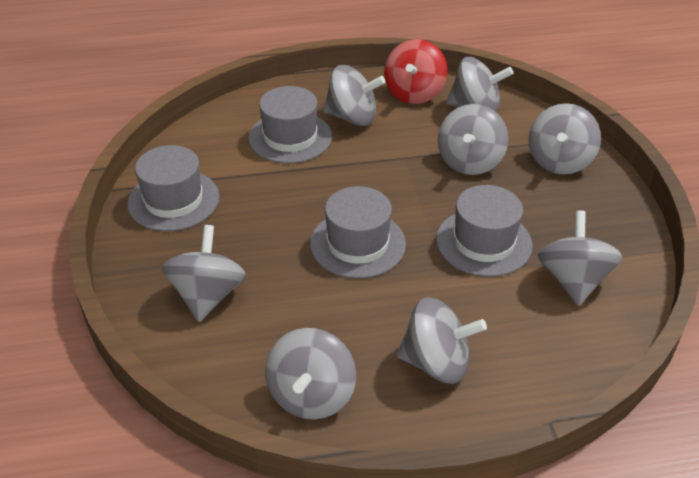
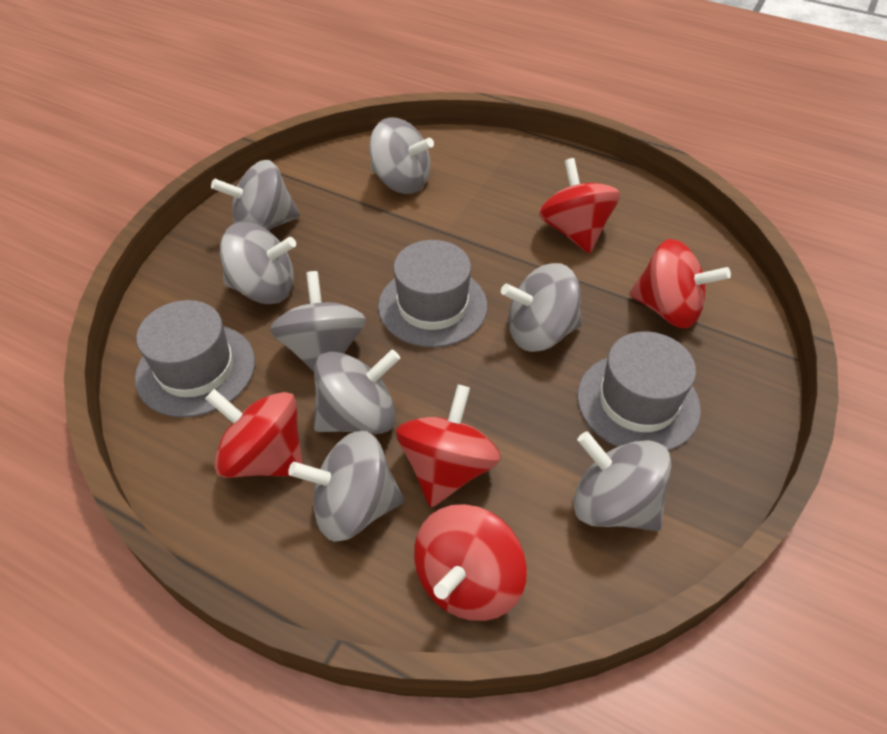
grey hat: 4 -> 3
red spinning top: 1 -> 5

